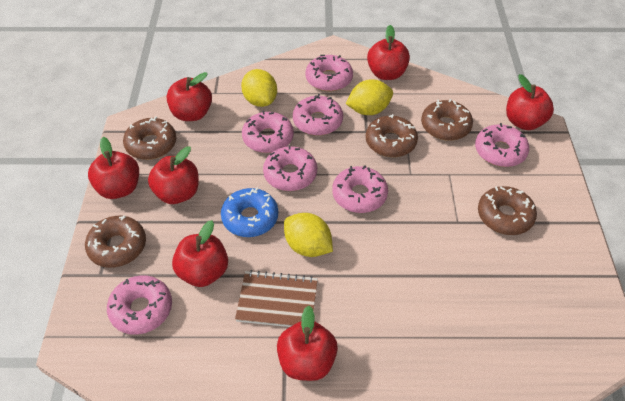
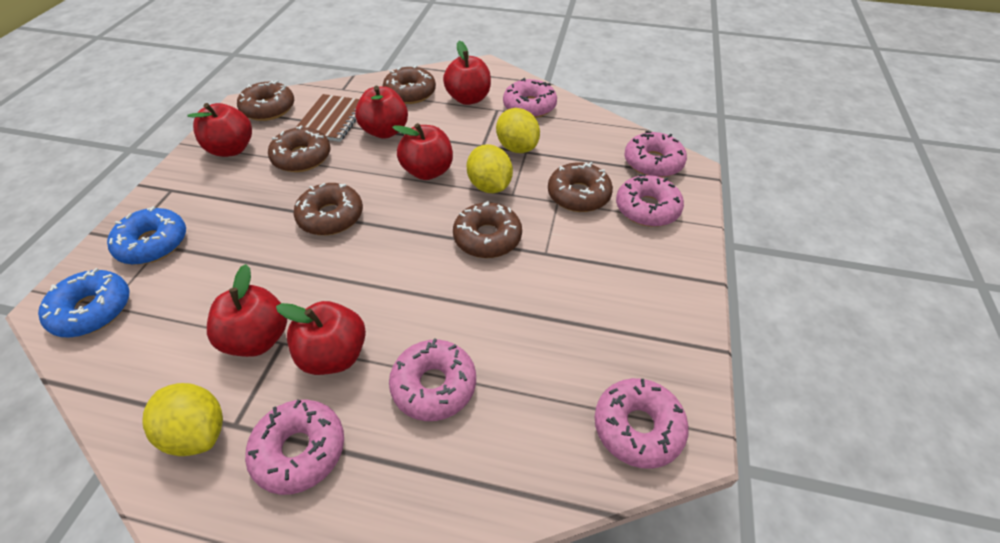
blue donut: 1 -> 2
brown donut: 5 -> 6
pink donut: 7 -> 6
red apple: 7 -> 6

